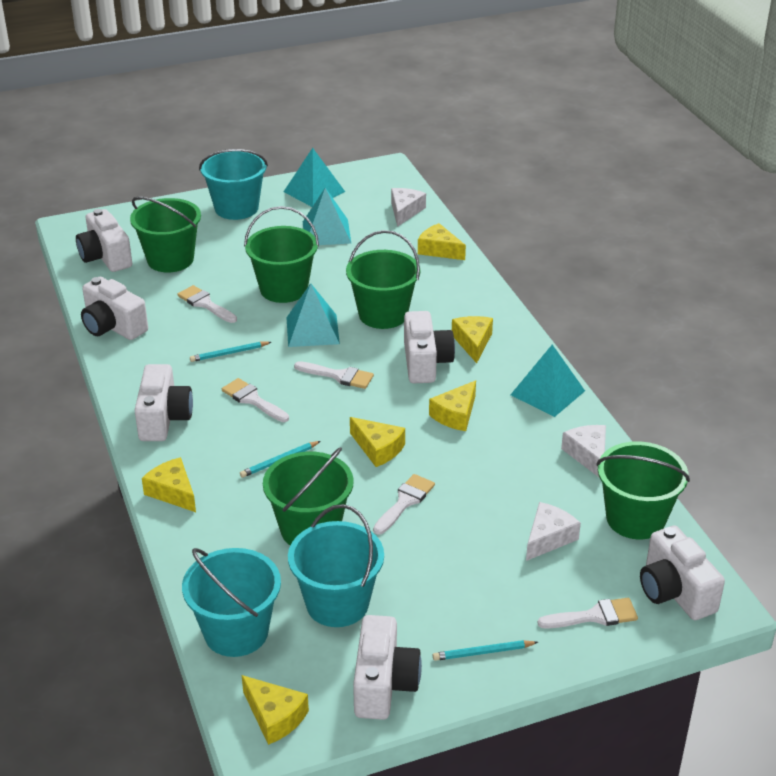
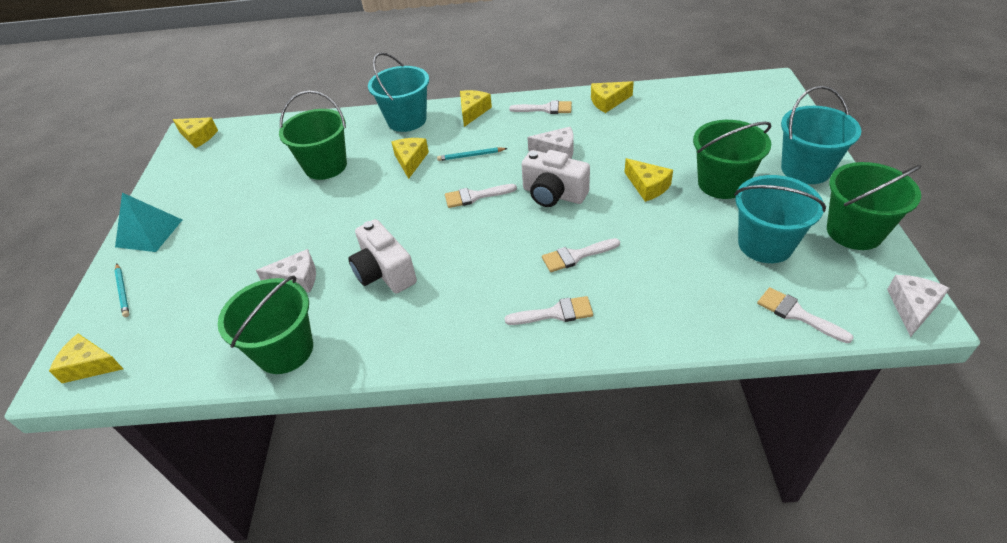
green bucket: 5 -> 4
turquoise pencil: 3 -> 2
turquoise pyramid: 4 -> 1
white camera: 6 -> 2

